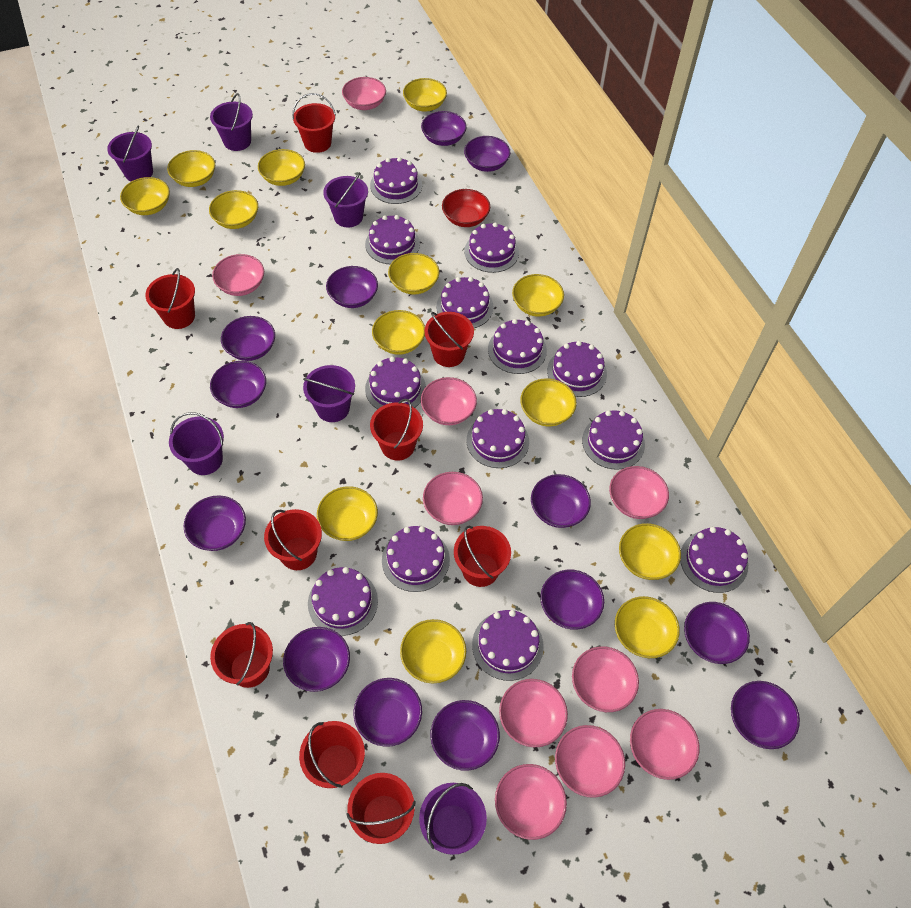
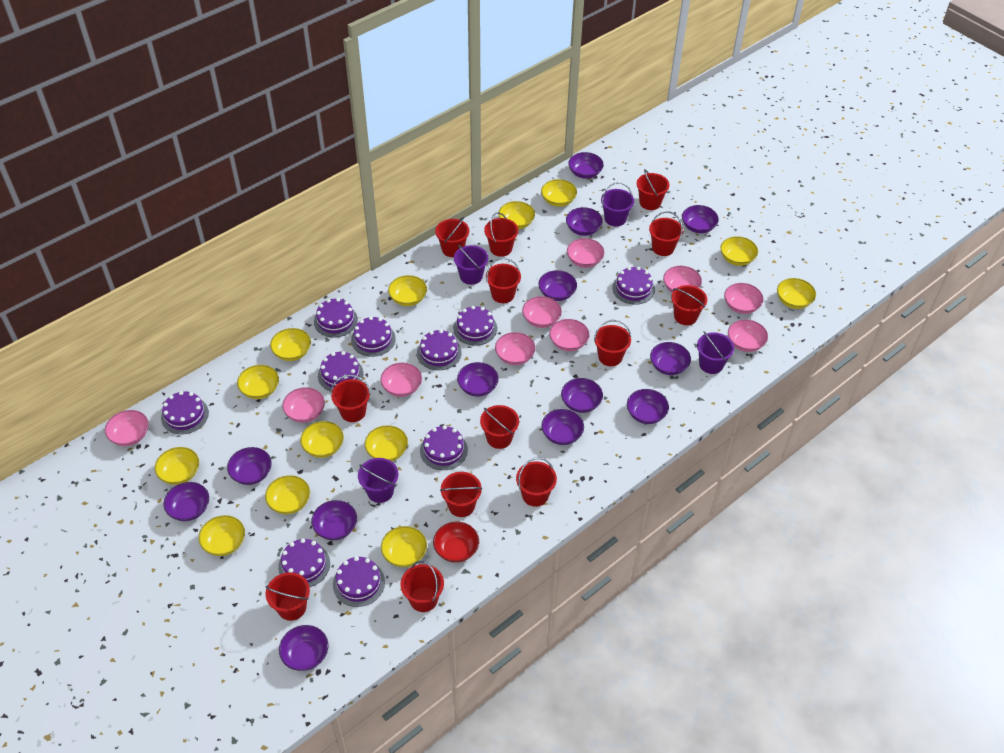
purple bucket: 6 -> 4
purple cake: 13 -> 10
red bucket: 9 -> 13

